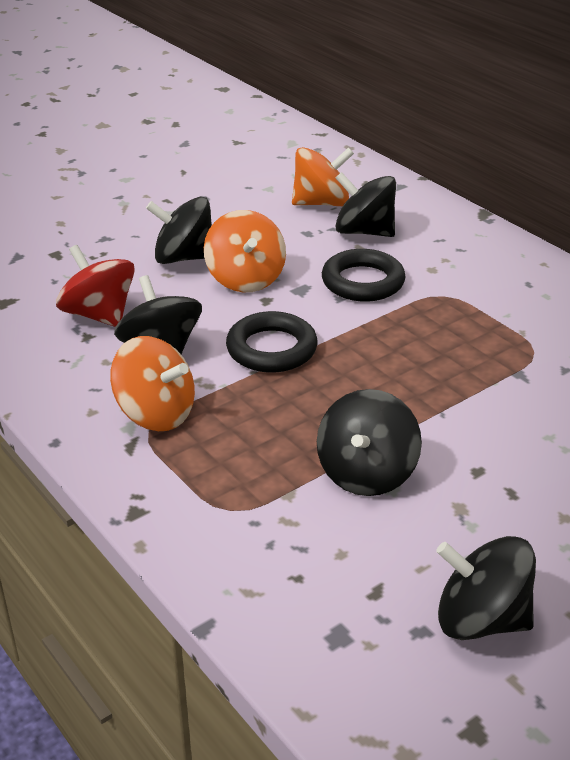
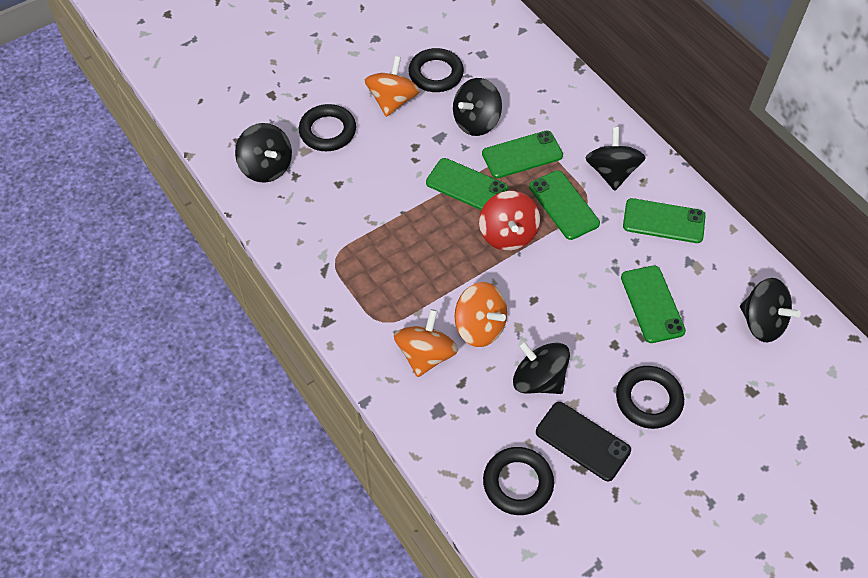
black phone: 0 -> 1
black ring: 2 -> 4
green phone: 0 -> 5

